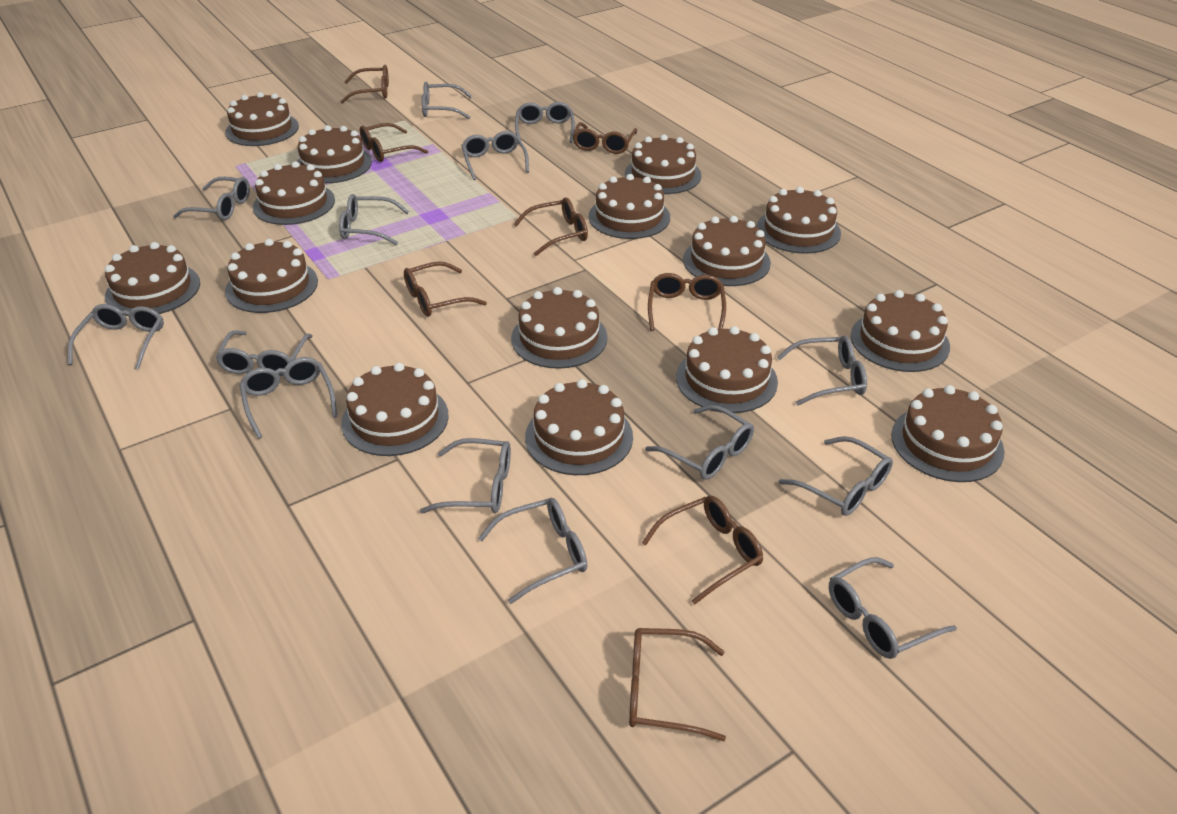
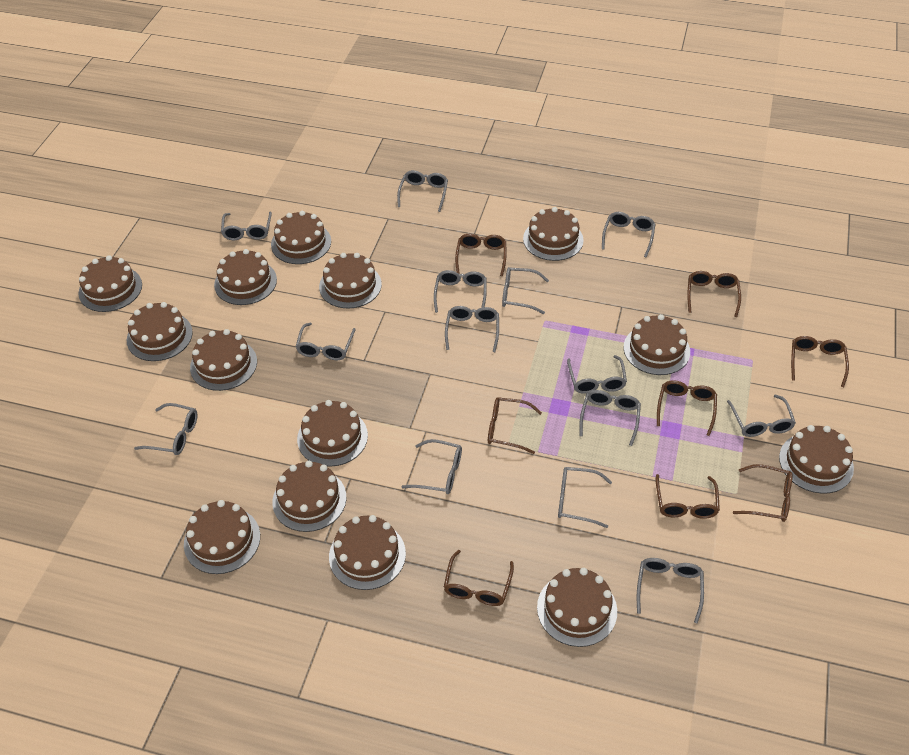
brown cake: 15 -> 14

